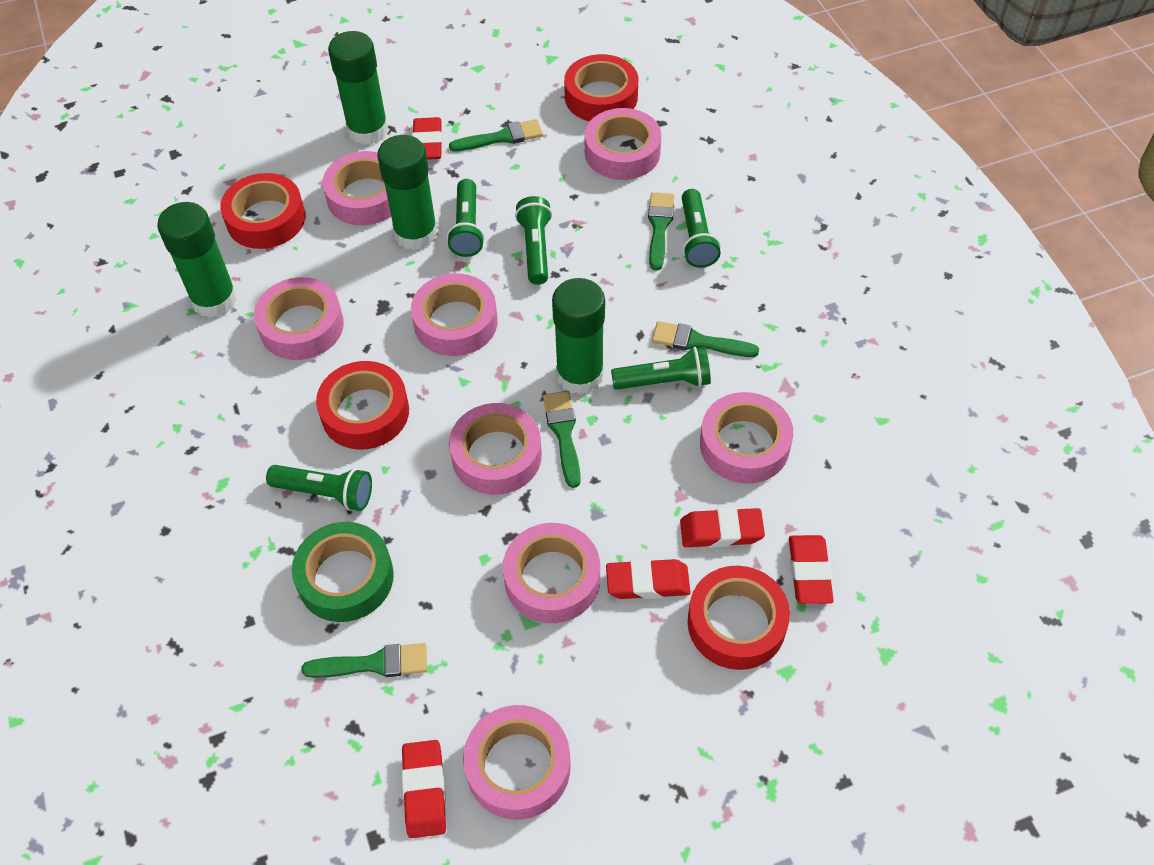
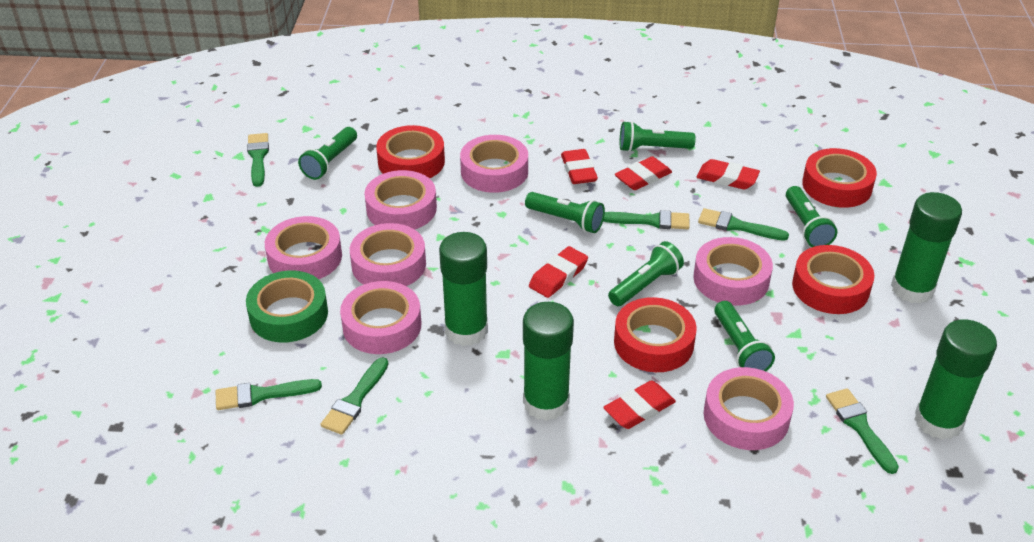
green brush: 5 -> 6
green flashlight: 5 -> 6
pink tape: 8 -> 7

